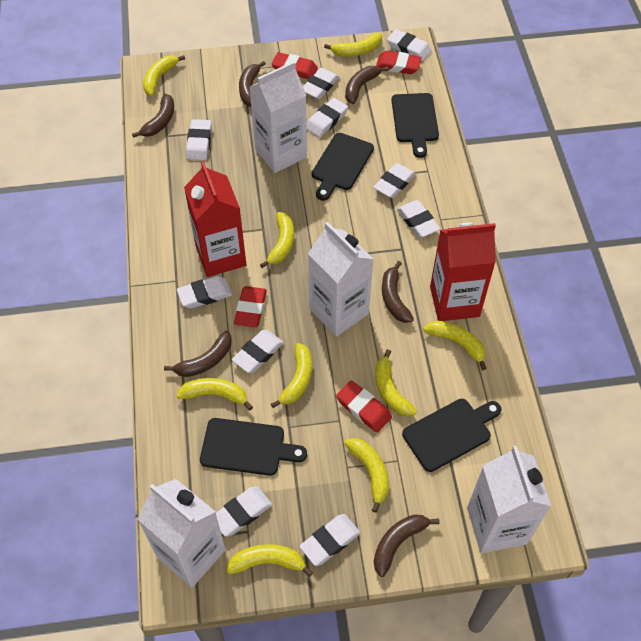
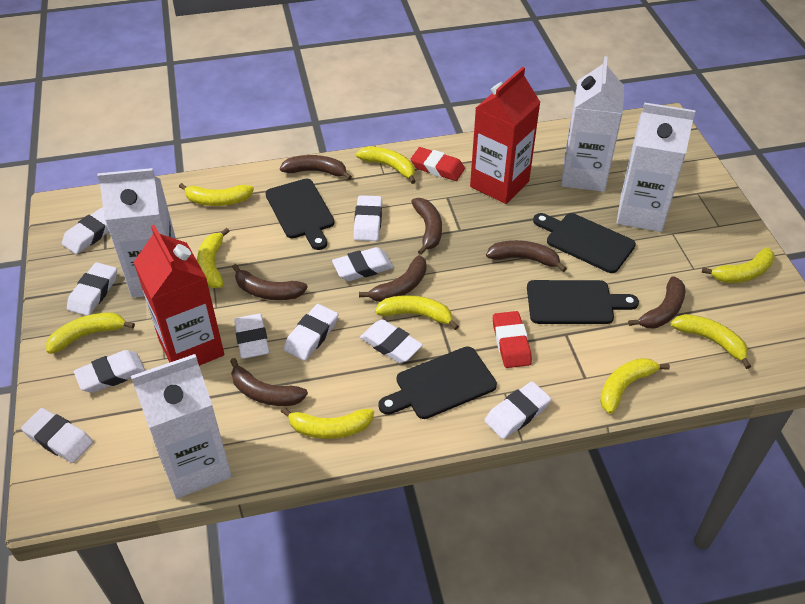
brown banana: 6 -> 7
red eraser: 4 -> 2

